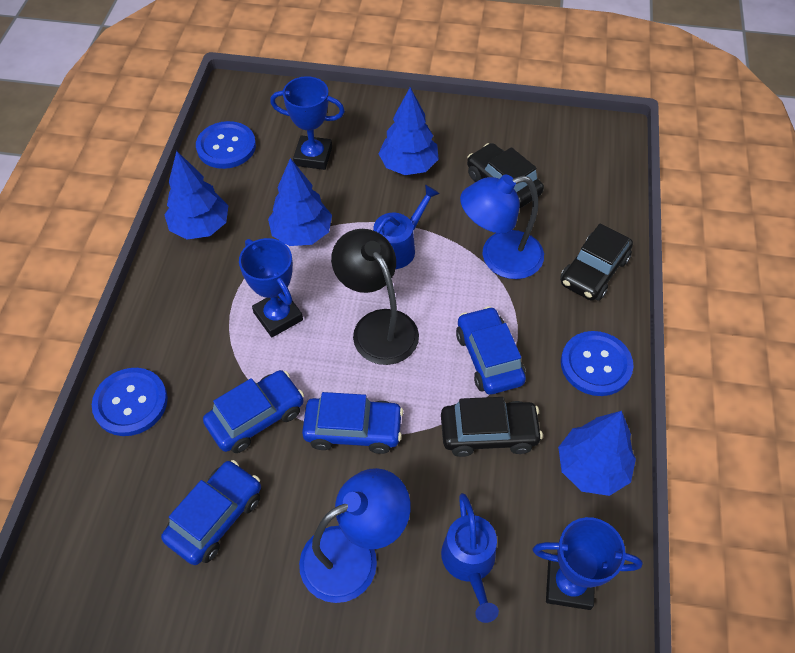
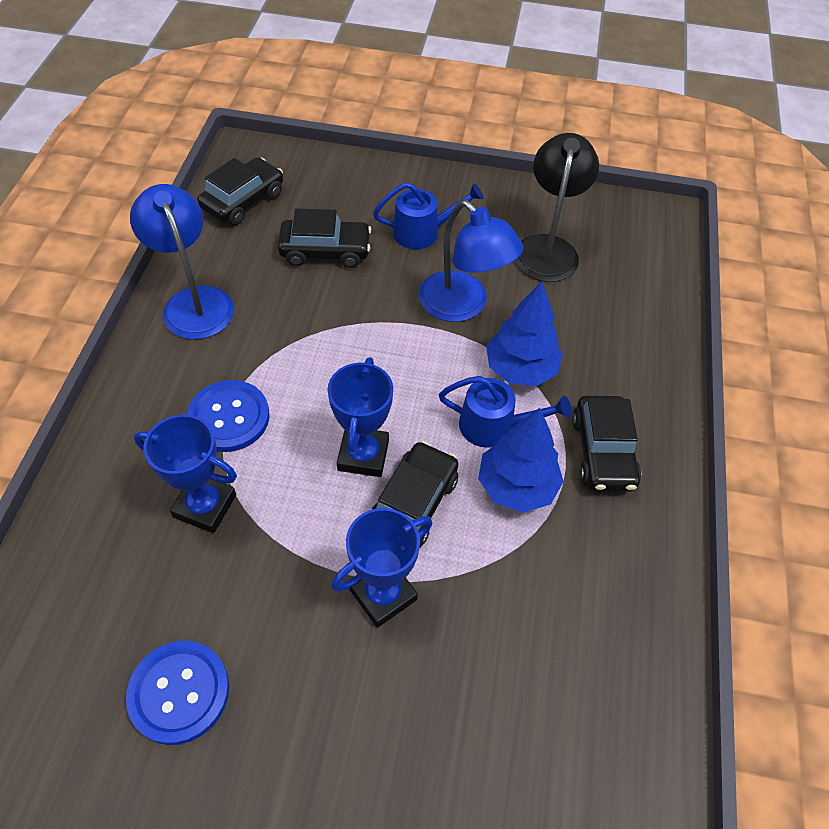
black car: 3 -> 4
blue button: 3 -> 2
blue car: 4 -> 0
blue tree: 4 -> 2

